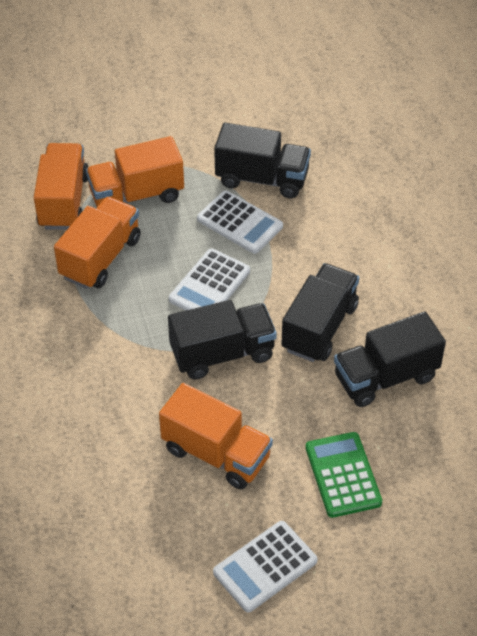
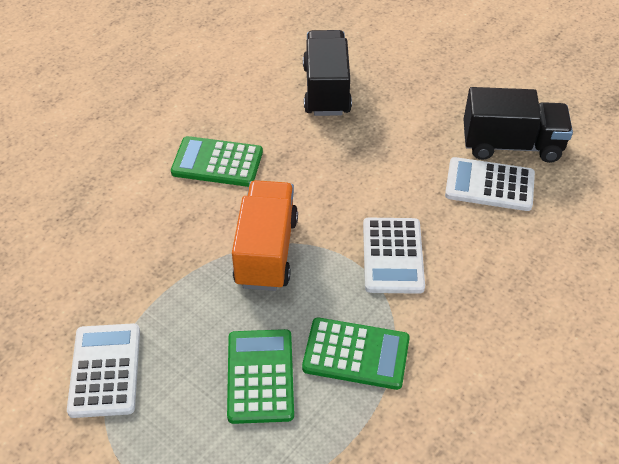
black truck: 4 -> 2
green calculator: 1 -> 3
orange truck: 4 -> 1

